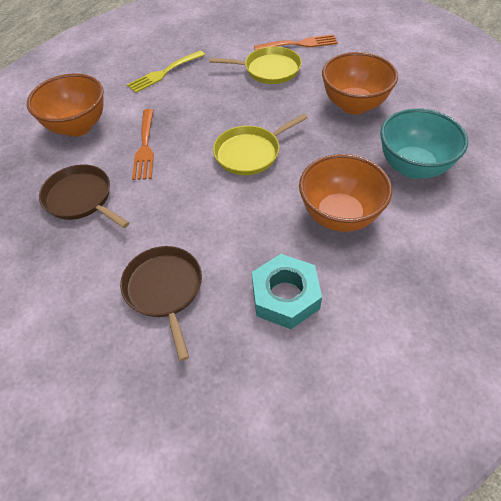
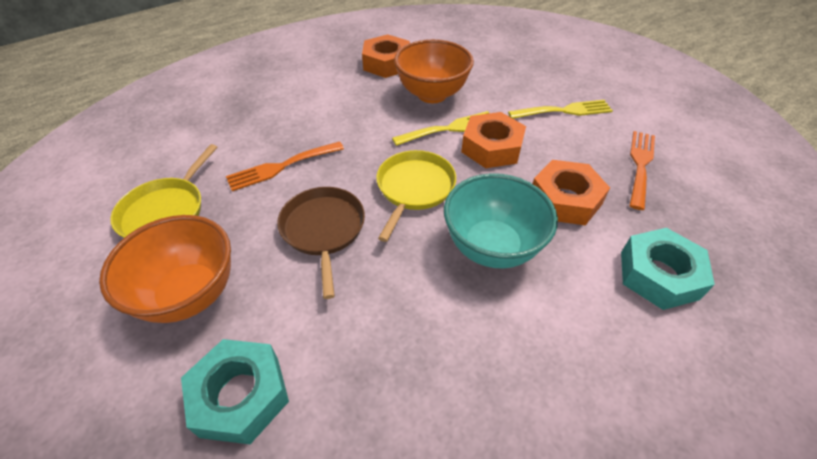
brown pan: 2 -> 1
orange bowl: 3 -> 2
orange nut: 0 -> 3
turquoise nut: 1 -> 2
yellow fork: 1 -> 2

